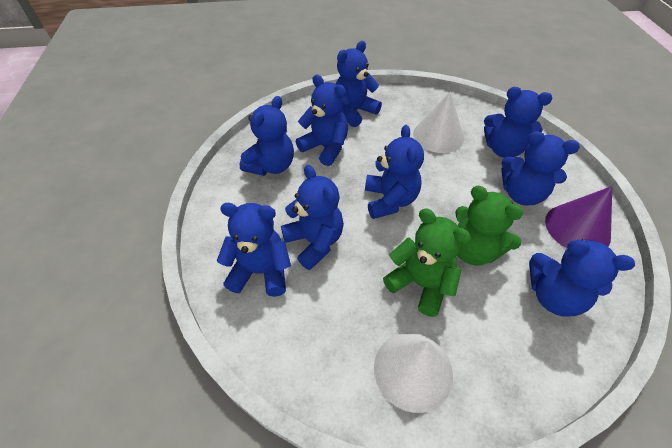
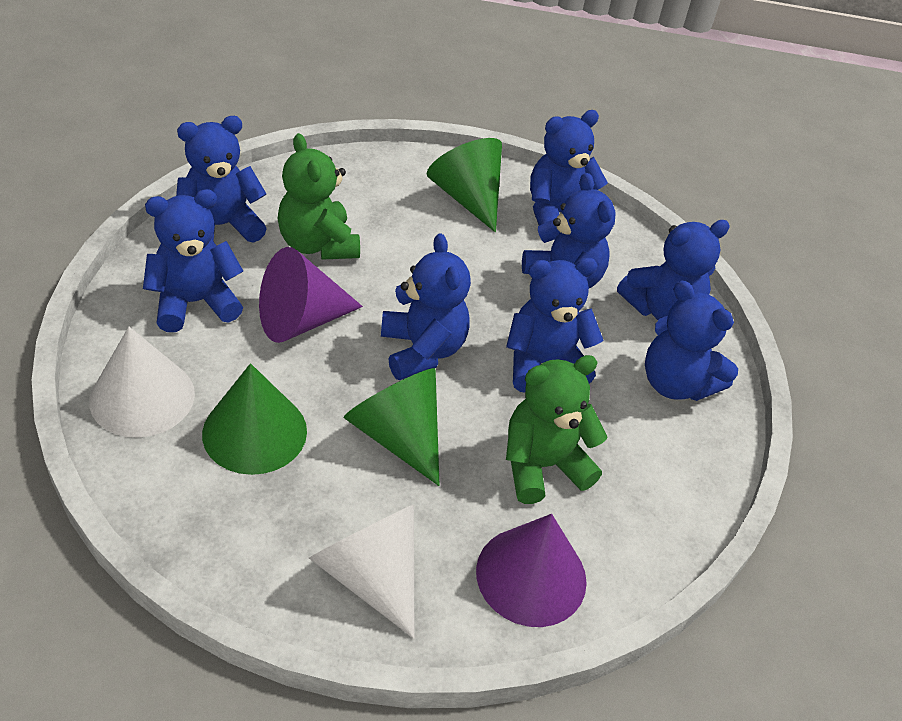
blue teddy bear: 9 -> 8
green cone: 0 -> 3
purple cone: 1 -> 2

